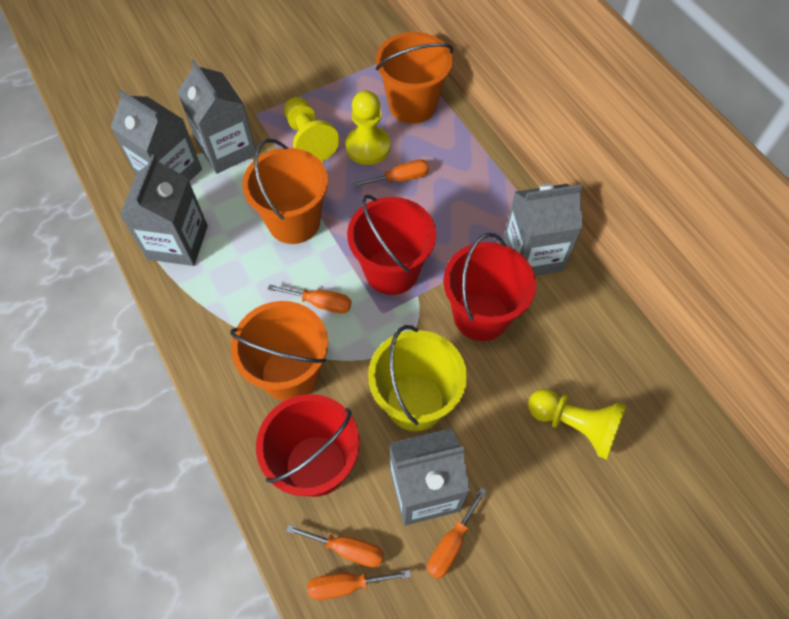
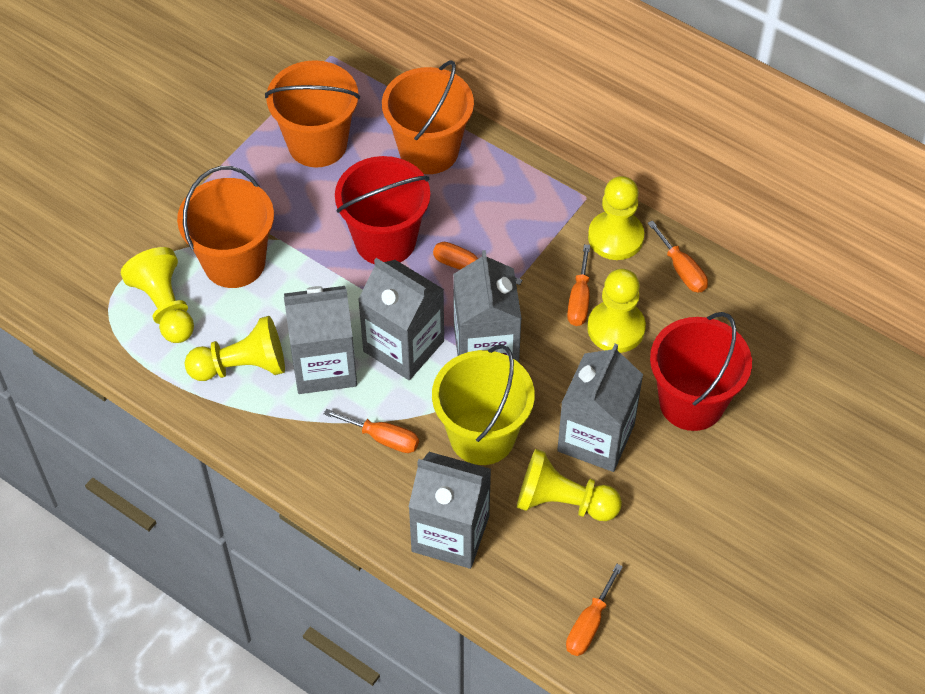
red bucket: 3 -> 2
yellow pawn: 3 -> 5

